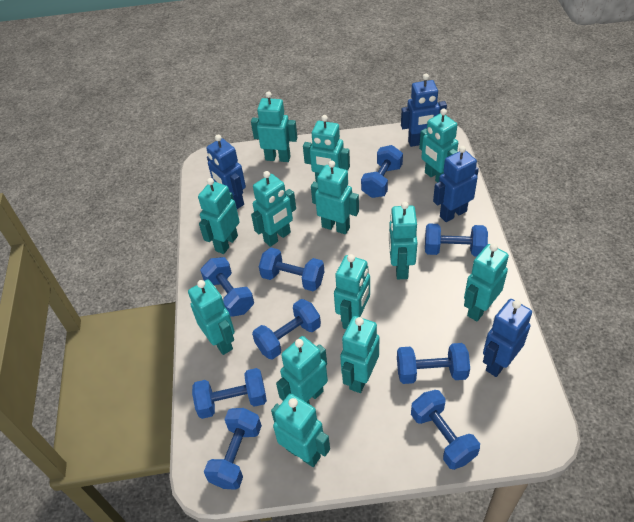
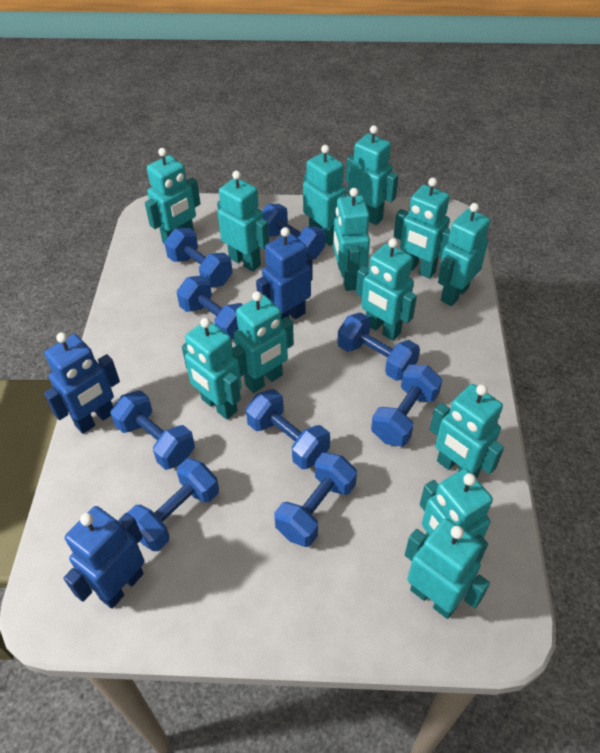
blue robot: 4 -> 3

